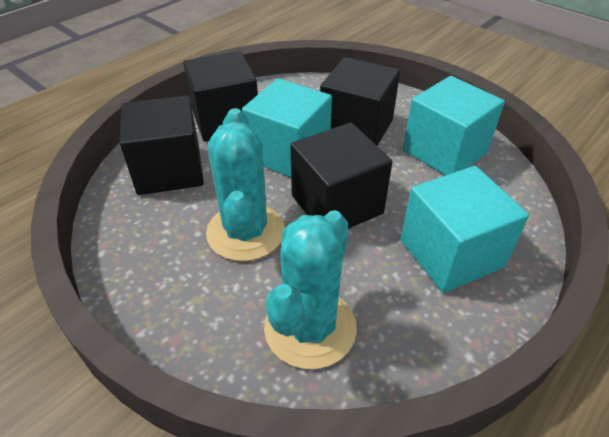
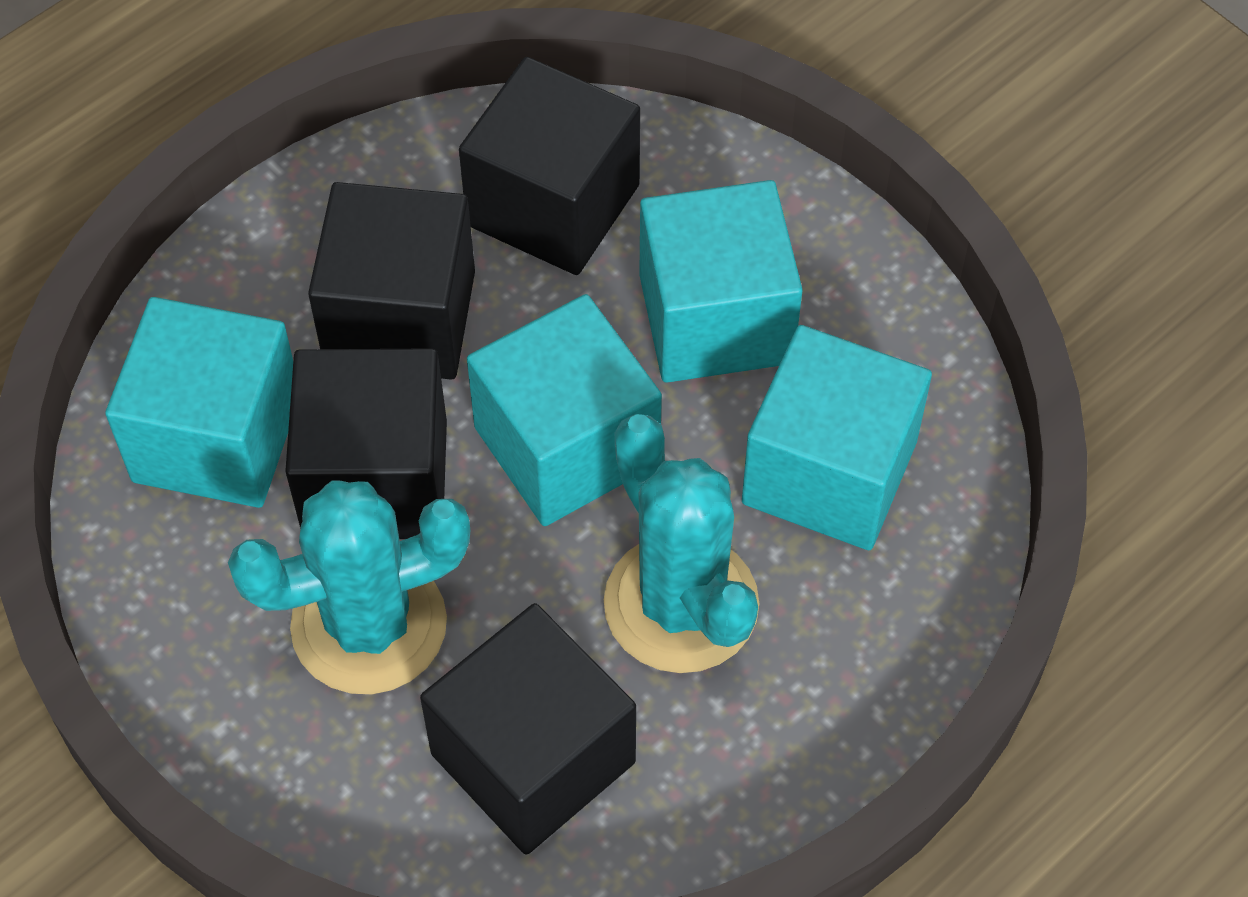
turquoise cube: 3 -> 4

